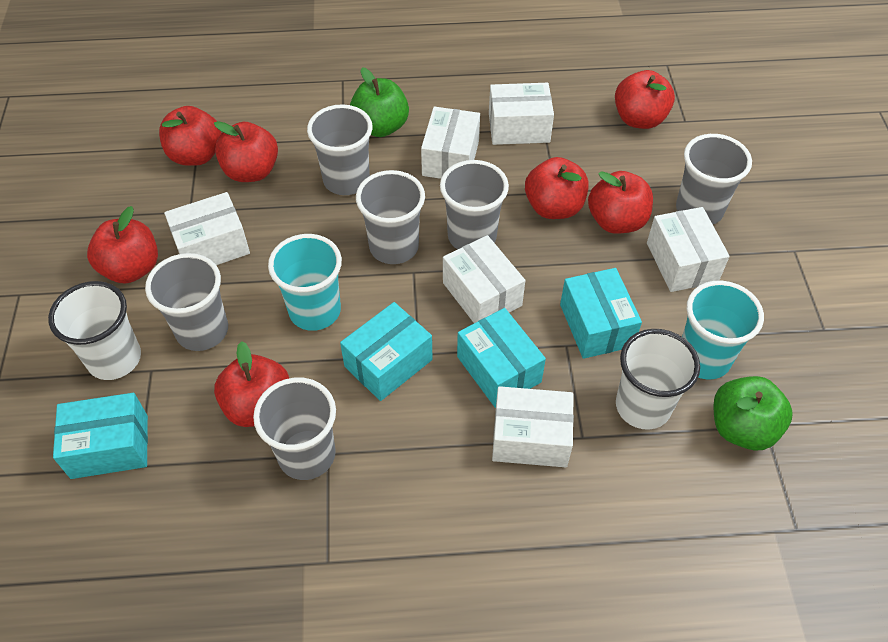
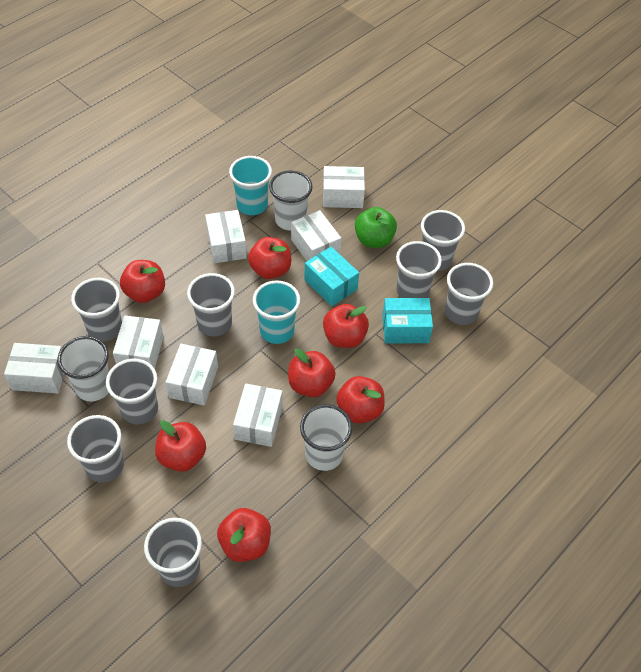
green apple: 2 -> 1
grey cup: 6 -> 8
turquoise box: 4 -> 2
white box: 6 -> 7
white cup: 2 -> 3

